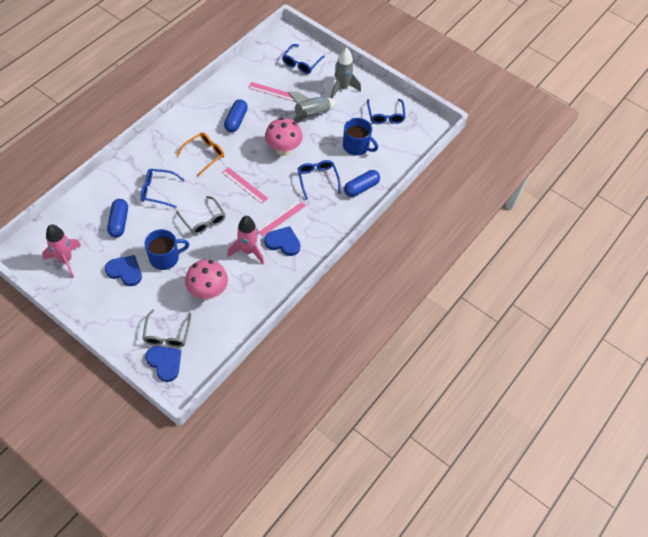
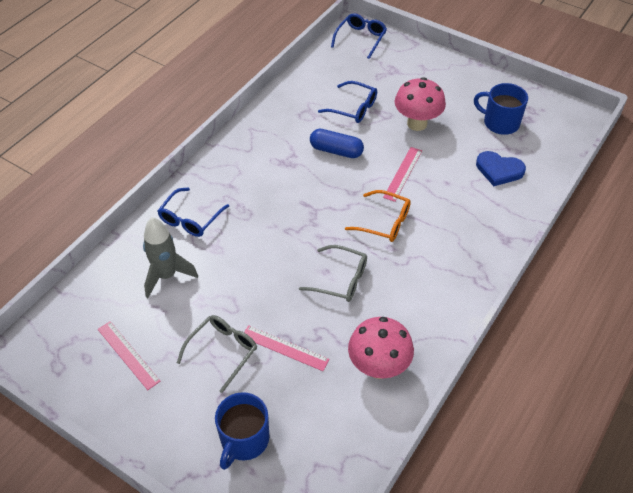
blue capsule: 3 -> 1
blue glasses: 4 -> 3
blue heart: 3 -> 1
grey rocket: 2 -> 1
pink rocket: 2 -> 0

